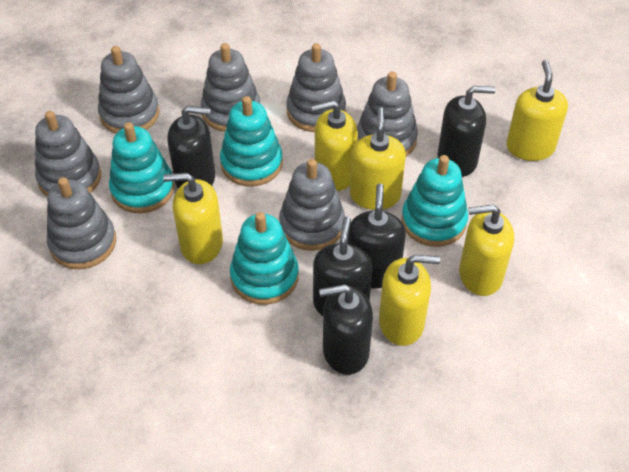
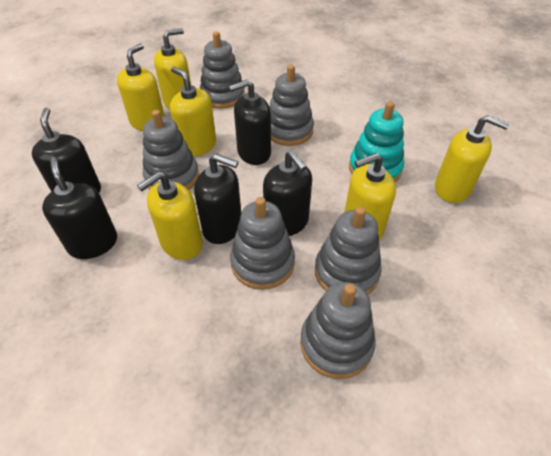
grey stacking toy: 7 -> 6
turquoise stacking toy: 4 -> 1

